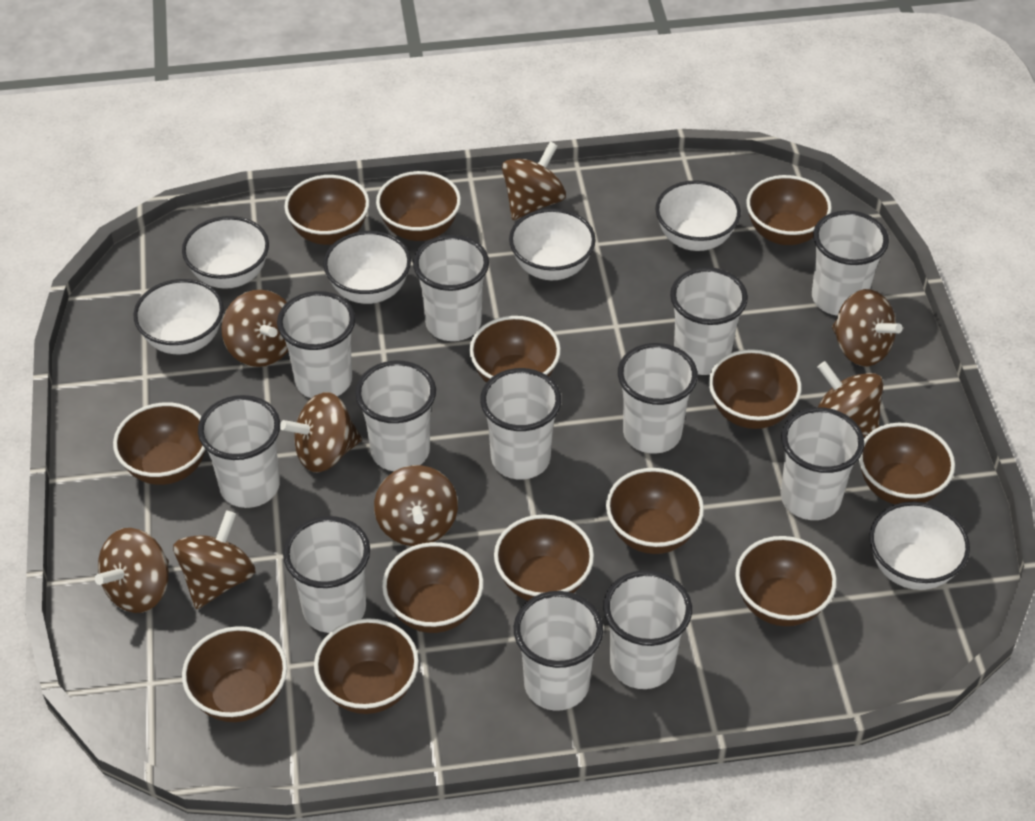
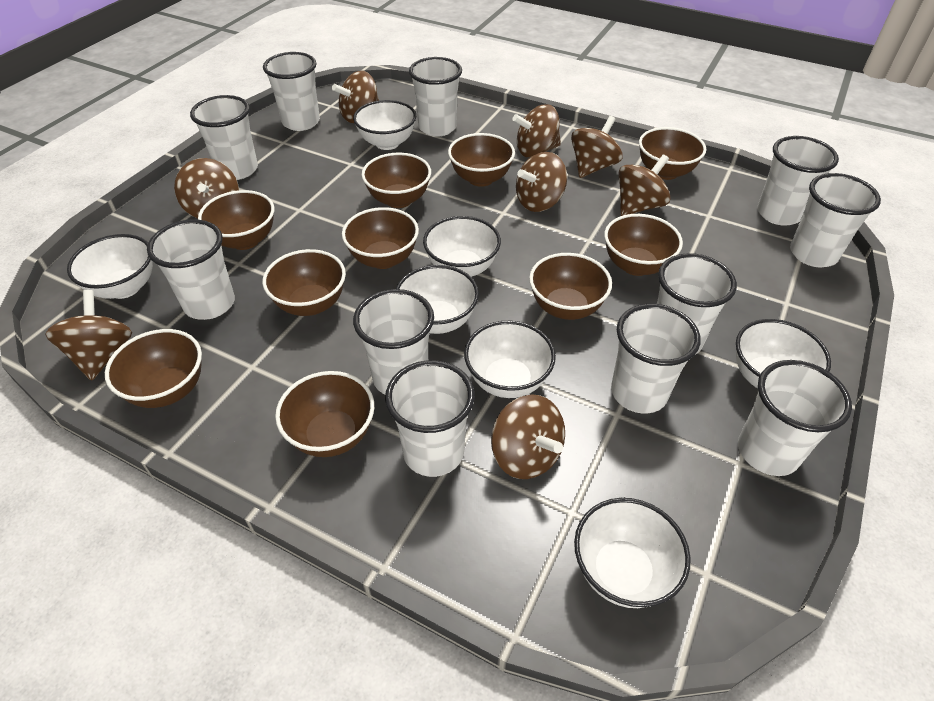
brown bowl: 13 -> 10
white bowl: 6 -> 7
white cup: 12 -> 11

